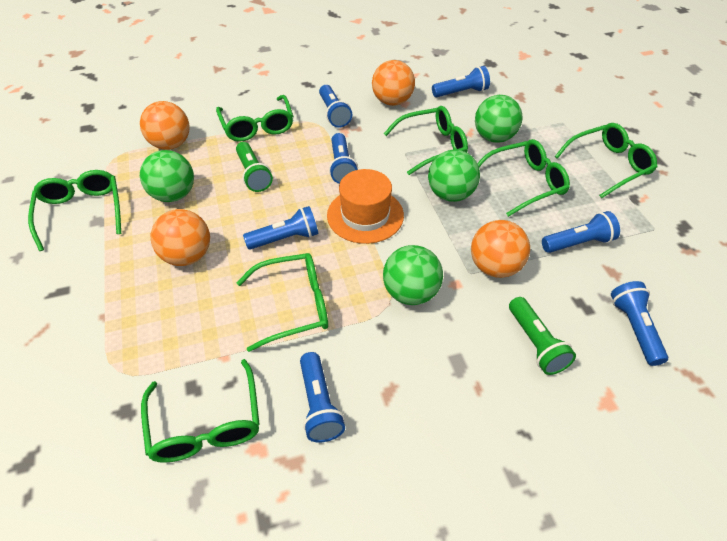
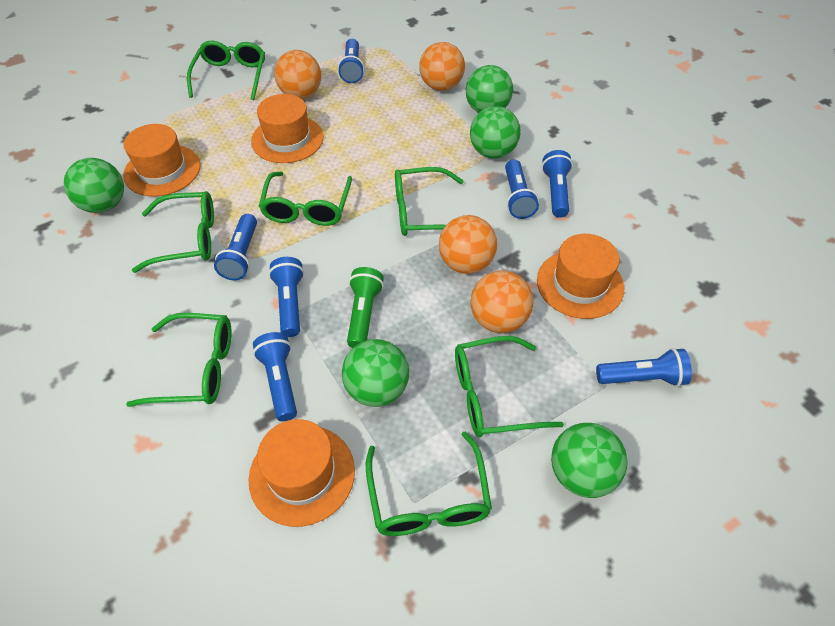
green ball: 4 -> 5
green flashlight: 2 -> 1
orange hat: 1 -> 4

